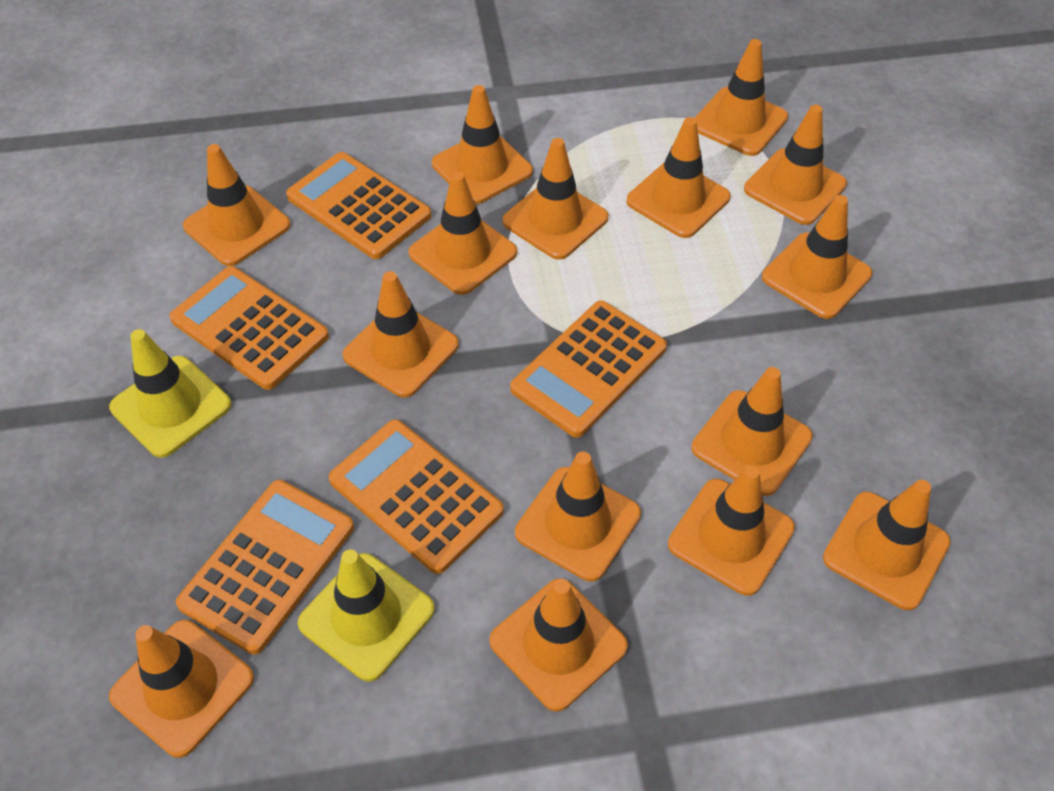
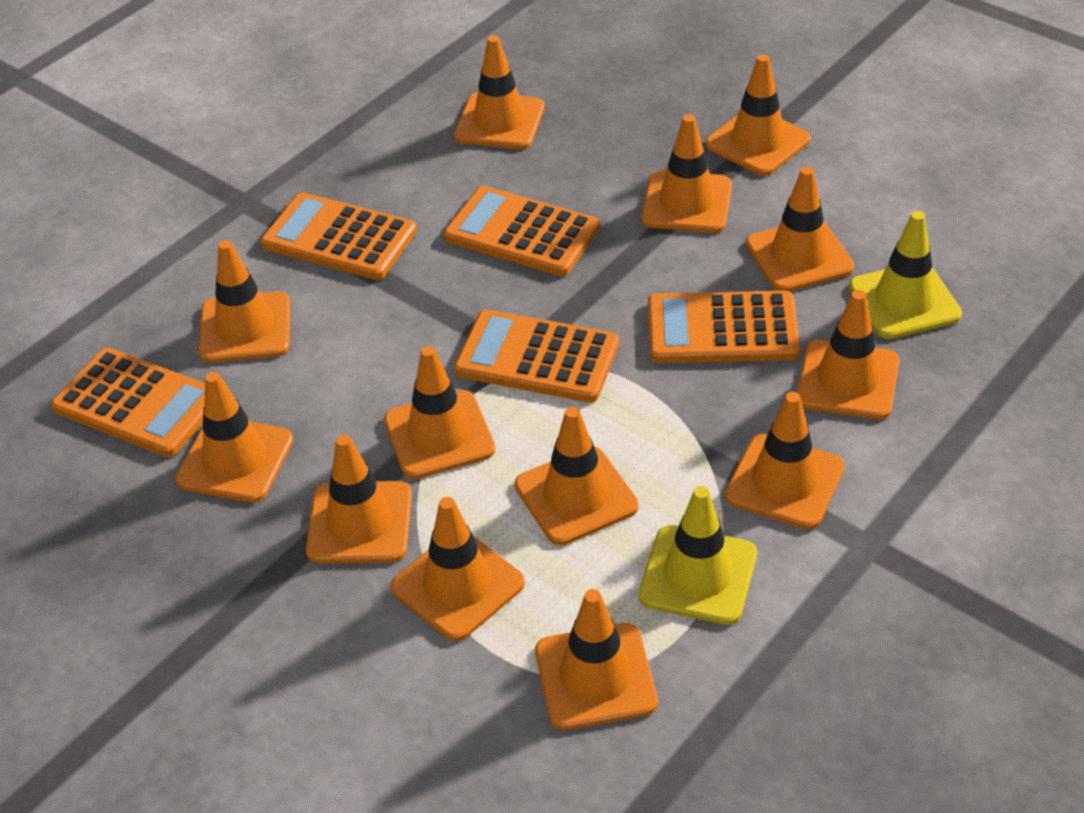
orange traffic cone: 15 -> 13

